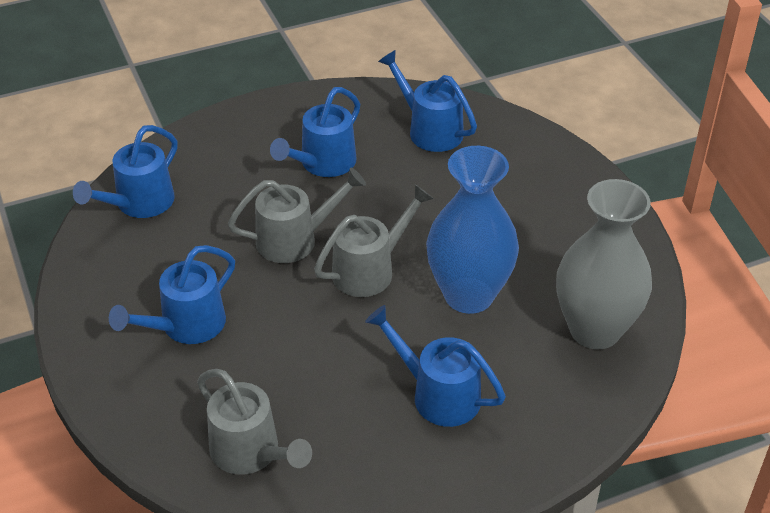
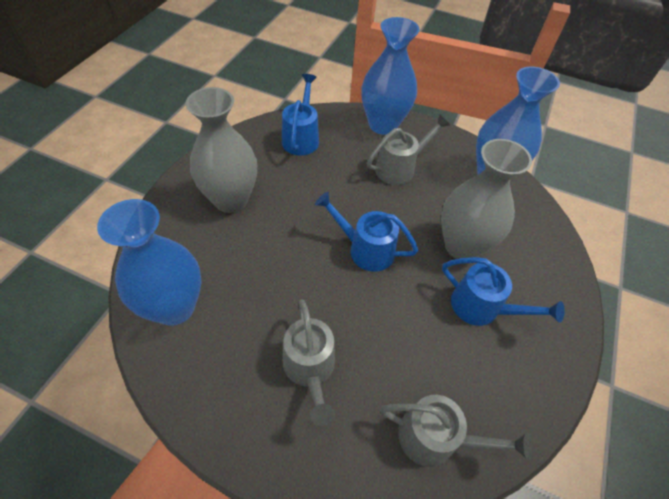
blue vase: 1 -> 3
blue watering can: 5 -> 3
grey vase: 1 -> 2

